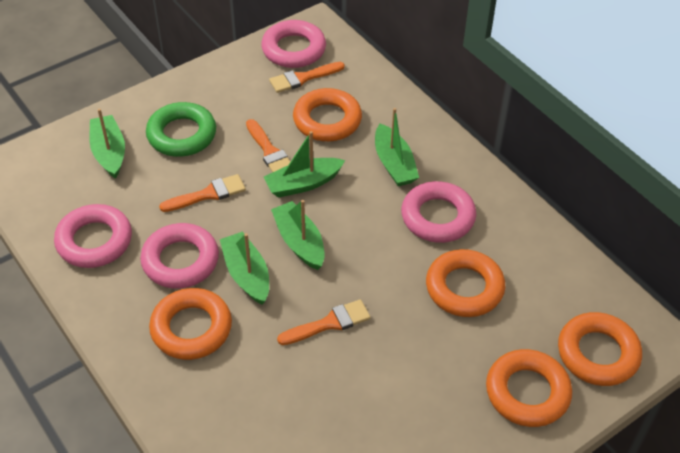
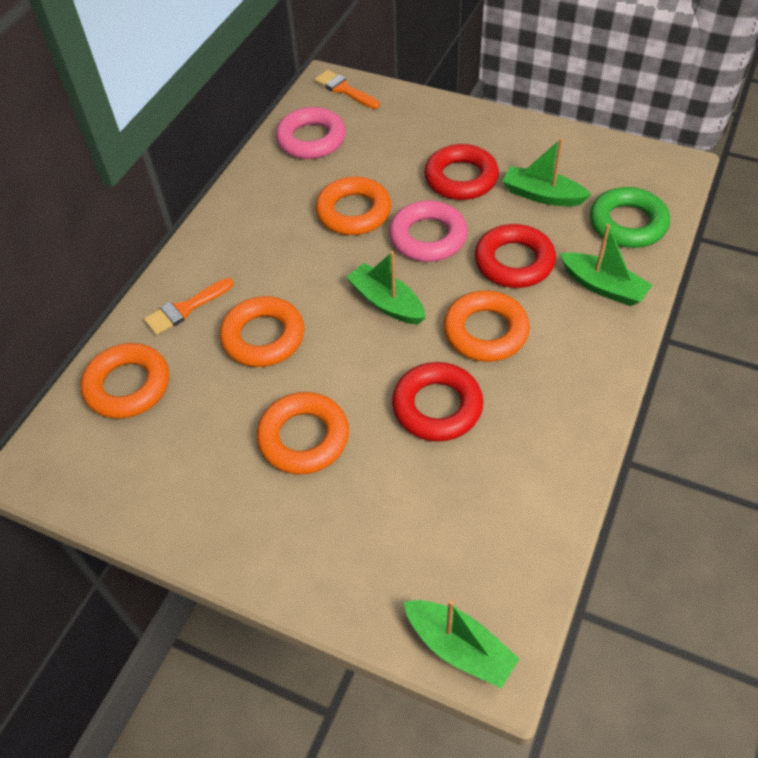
green boat: 5 -> 4
orange brush: 4 -> 2
pink ring: 4 -> 2
red ring: 0 -> 3

